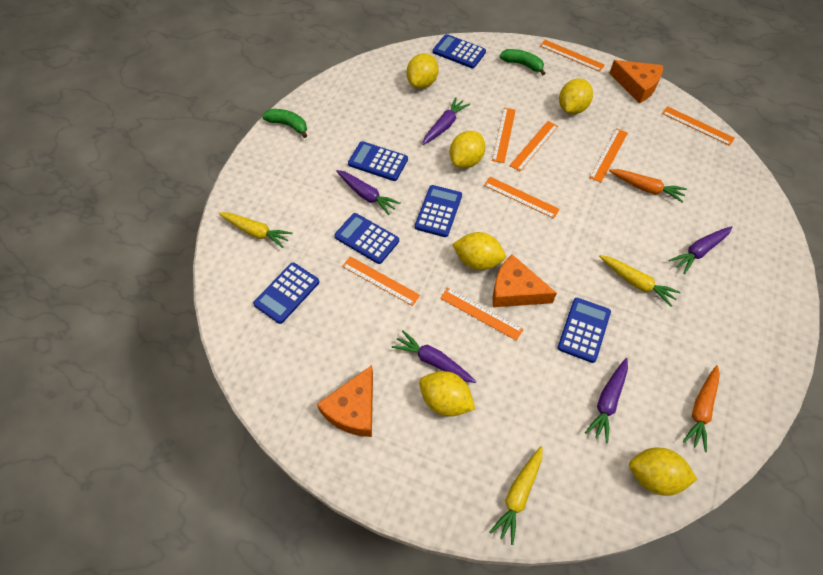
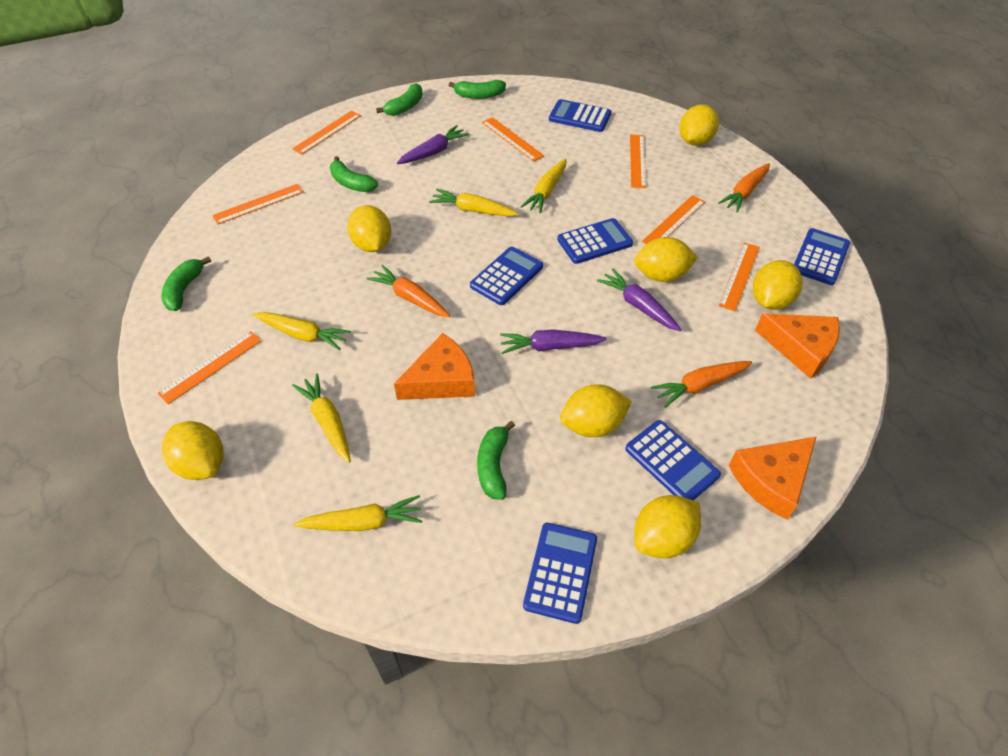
green banana: 2 -> 5
orange carrot: 2 -> 3
orange ruler: 8 -> 7
purple carrot: 5 -> 3
yellow carrot: 3 -> 5
yellow lemon: 6 -> 7

